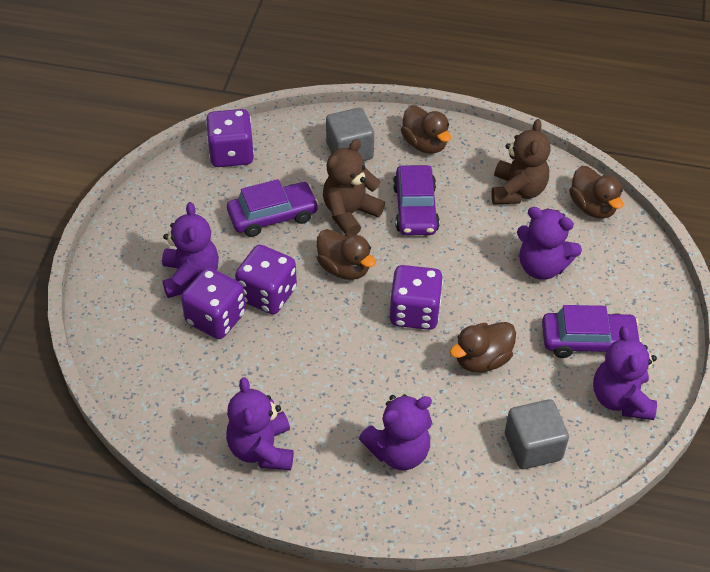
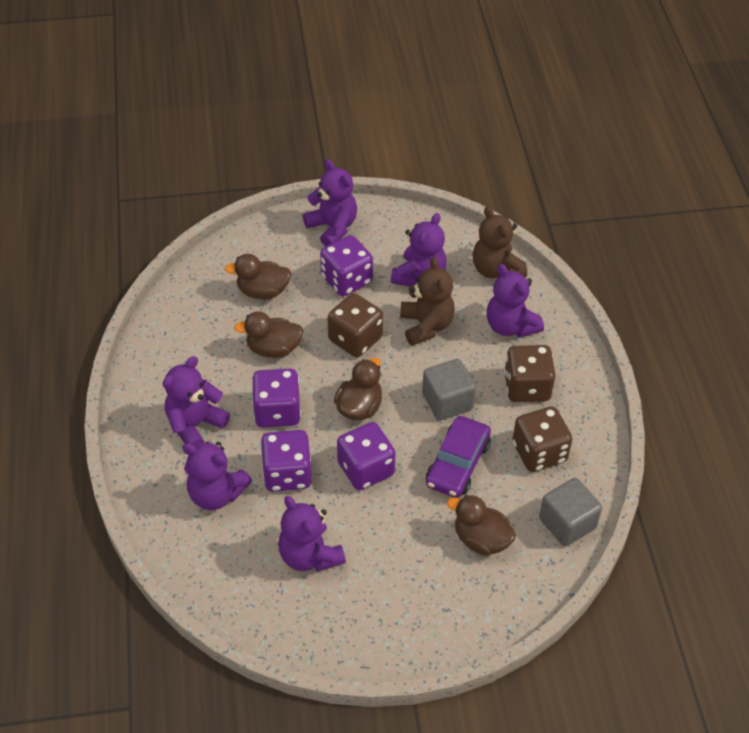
brown dice: 0 -> 3
purple car: 3 -> 1
purple teddy bear: 5 -> 6

